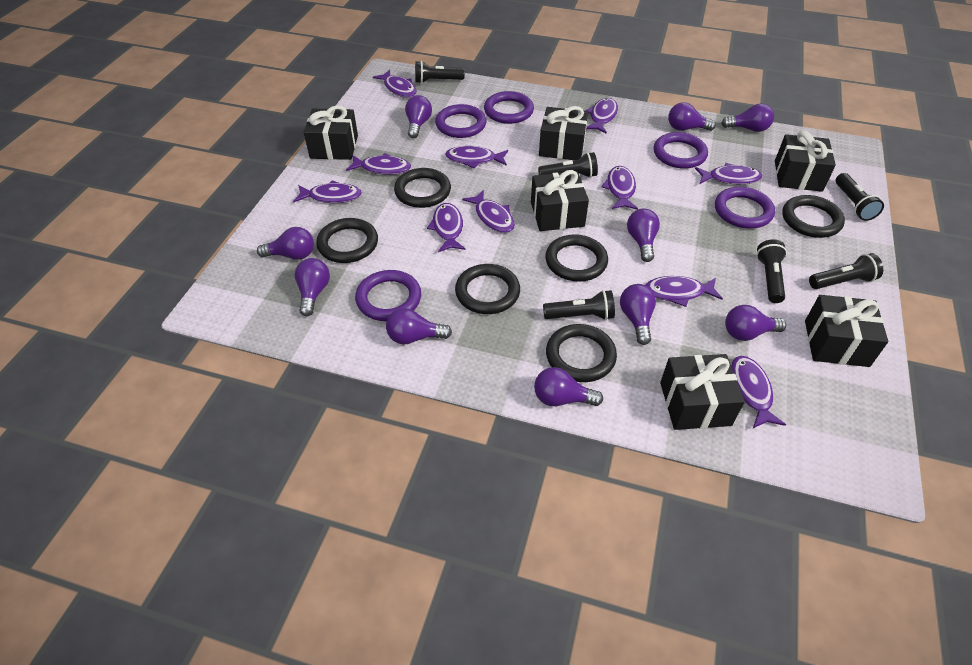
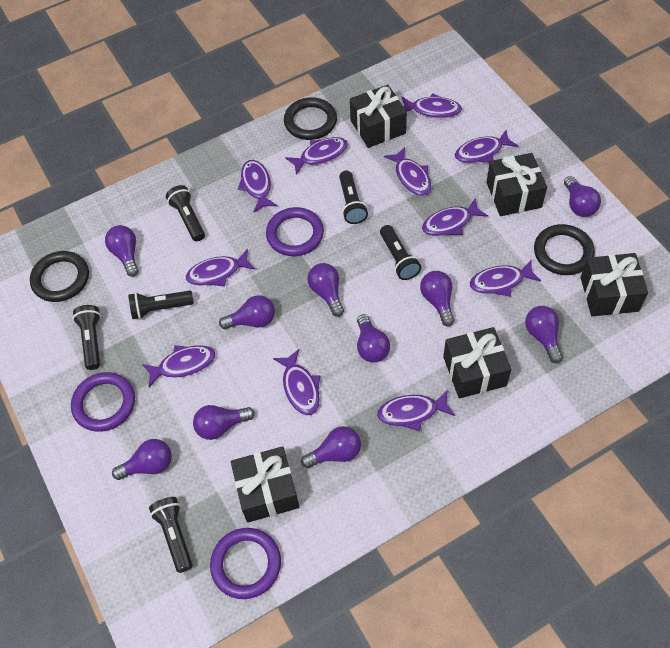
black gift: 6 -> 5
black ring: 6 -> 3
purple ring: 5 -> 3

